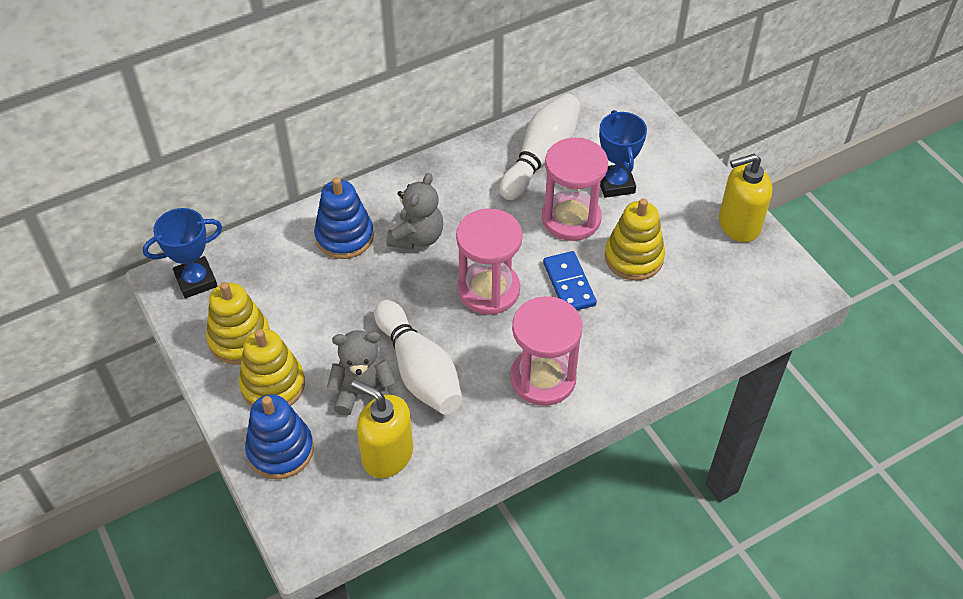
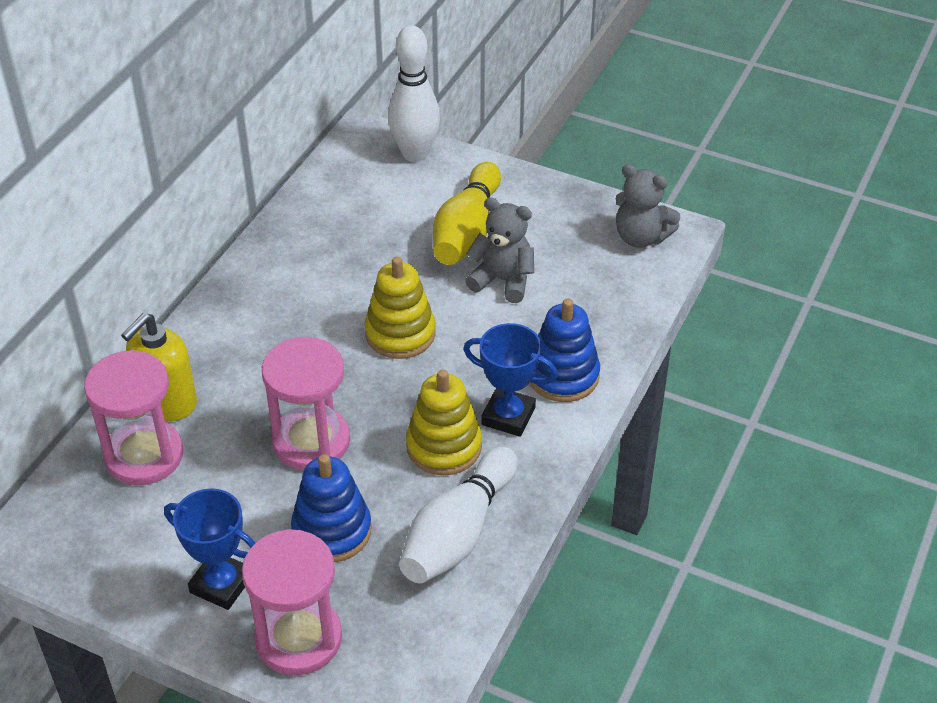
blue domino: 1 -> 0
yellow bowling pin: 0 -> 1
yellow soap dispenser: 2 -> 1
yellow stacking toy: 3 -> 2

